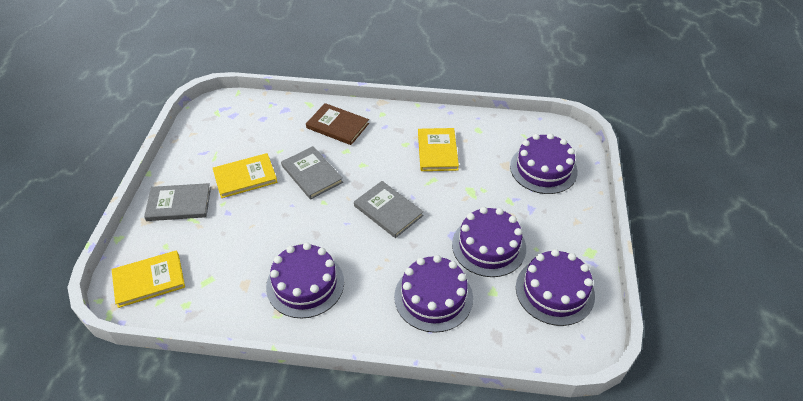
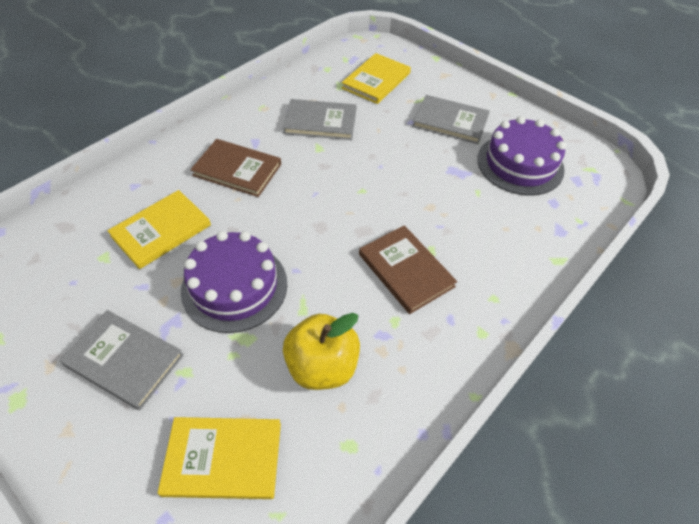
brown book: 1 -> 2
purple cake: 5 -> 2
yellow apple: 0 -> 1

